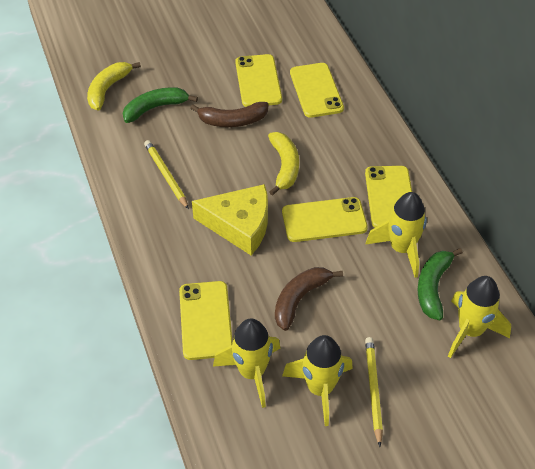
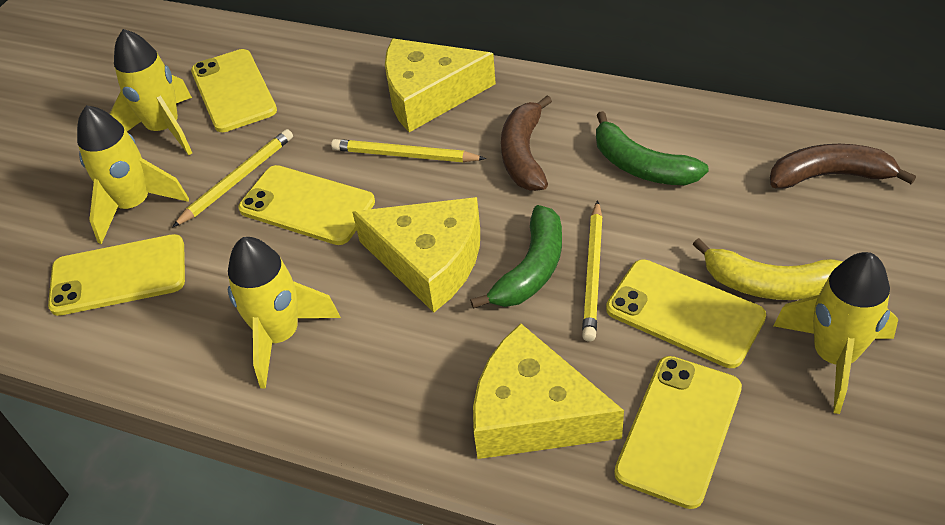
yellow banana: 2 -> 1
yellow cheese: 1 -> 3
yellow pencil: 2 -> 3

